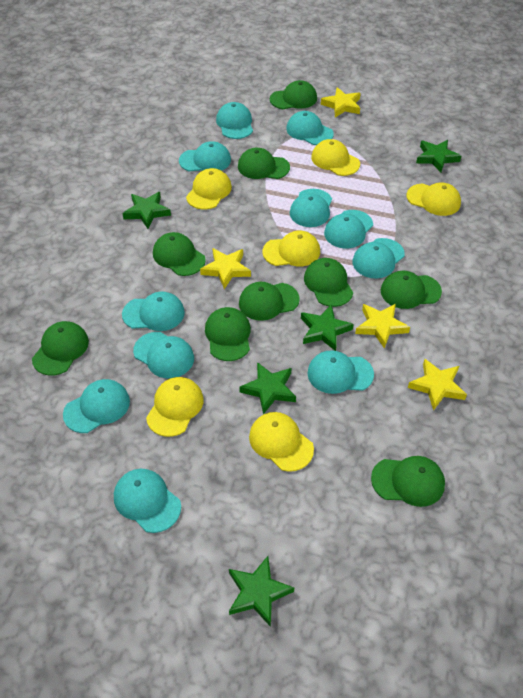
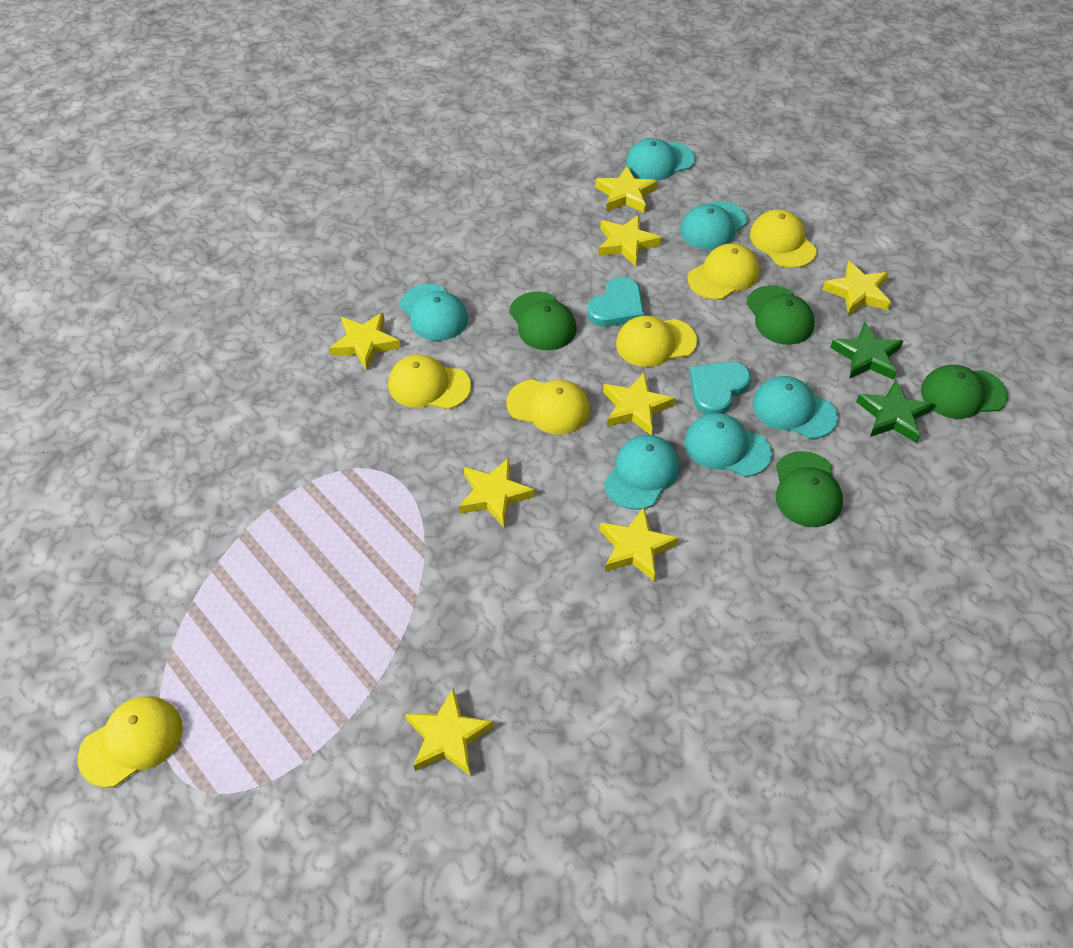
green cap: 9 -> 4
green star: 5 -> 2
turquoise cap: 11 -> 6
turquoise heart: 0 -> 2
yellow star: 4 -> 8

